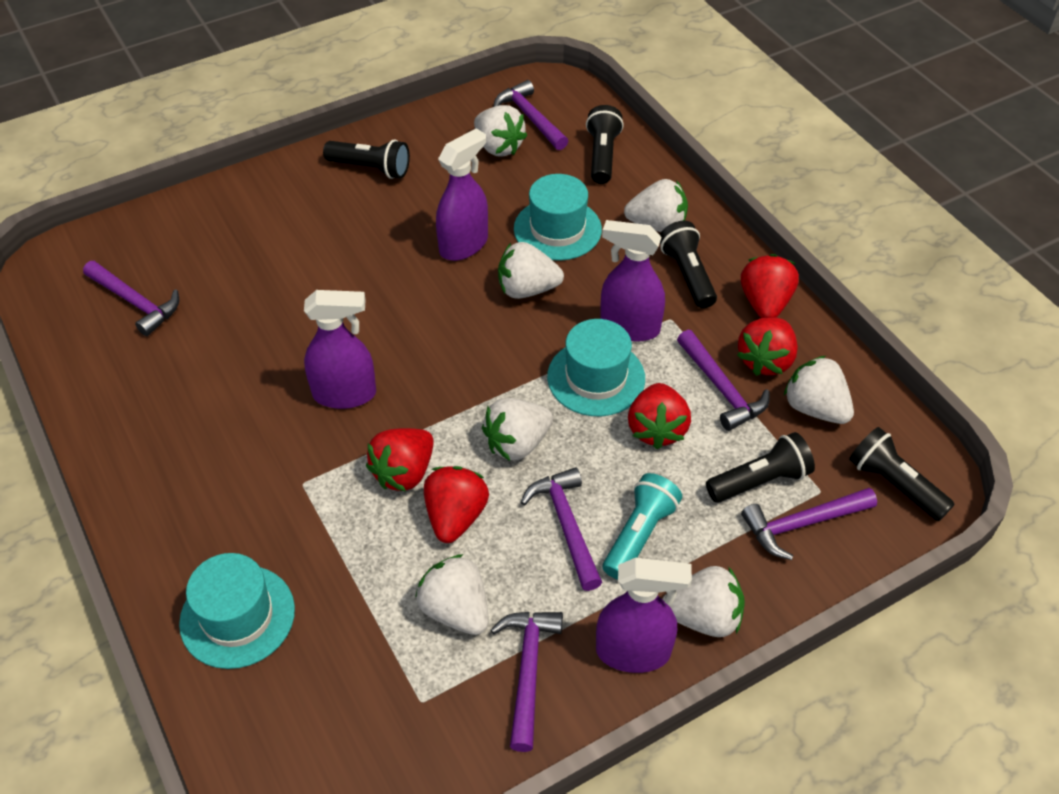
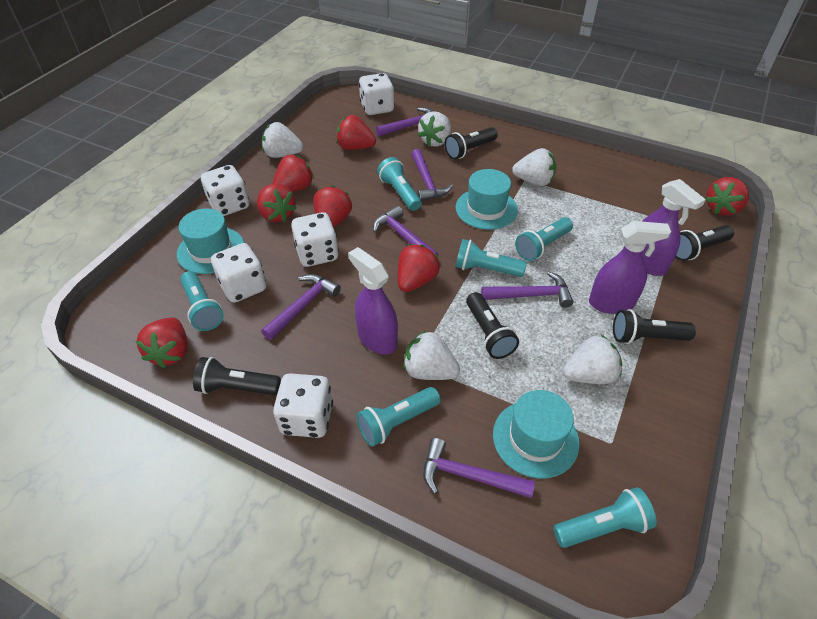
purple spray bottle: 4 -> 3
red strawberry: 5 -> 7
turquoise flashlight: 1 -> 6
white dice: 0 -> 5
white strawberry: 7 -> 5

